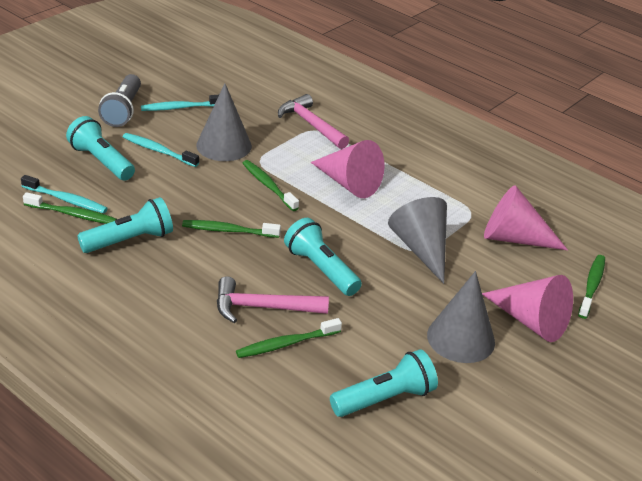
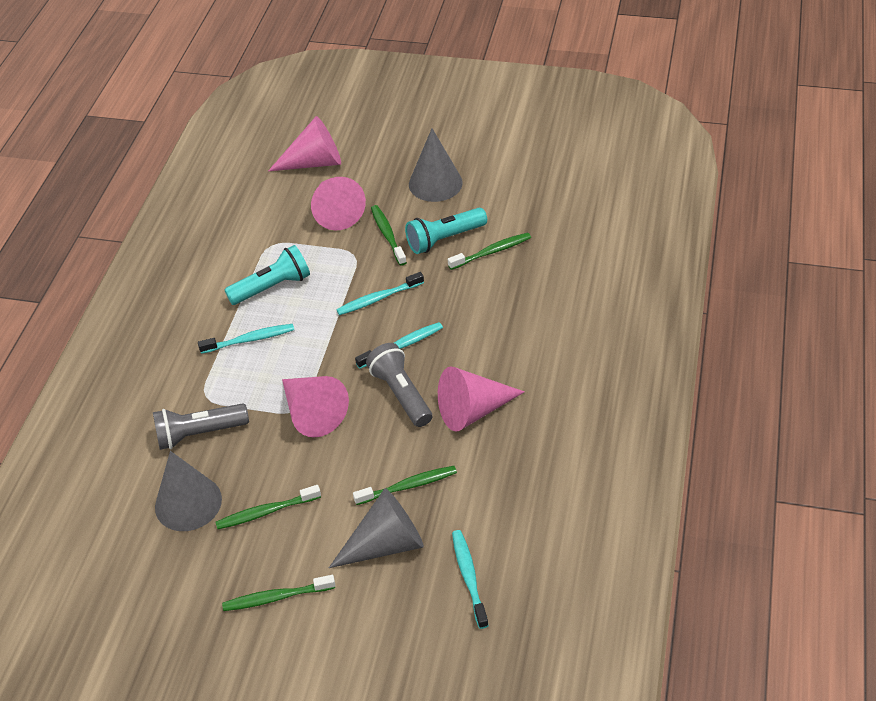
grey flashlight: 1 -> 2
pink cone: 3 -> 4
pink hammer: 2 -> 0
turquoise flashlight: 4 -> 2
turquoise toothbrush: 3 -> 4

